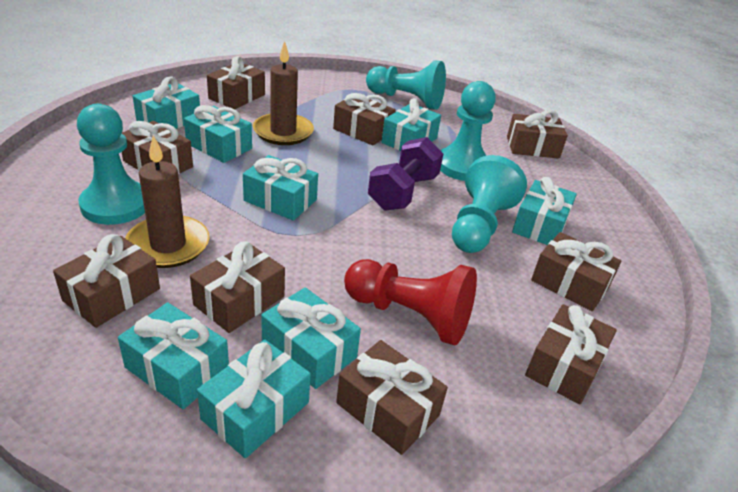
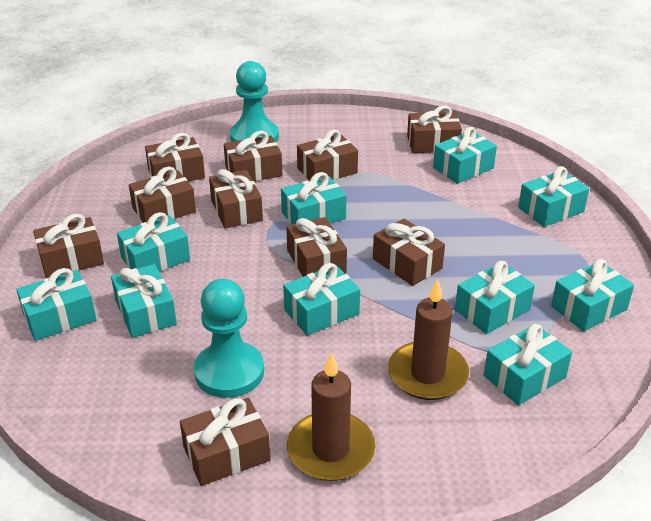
brown gift: 9 -> 10
purple dumbbell: 1 -> 0
red pawn: 1 -> 0
turquoise gift: 8 -> 10
turquoise pawn: 4 -> 2

